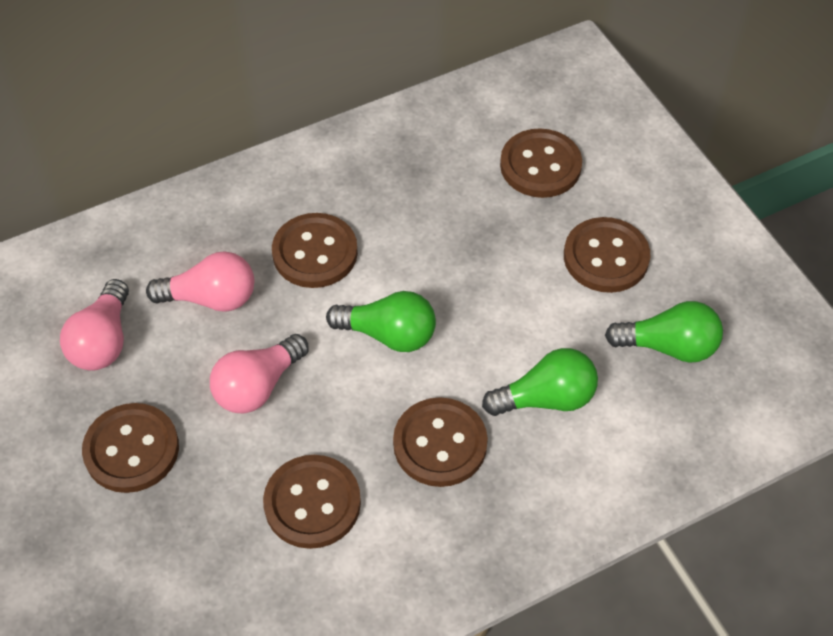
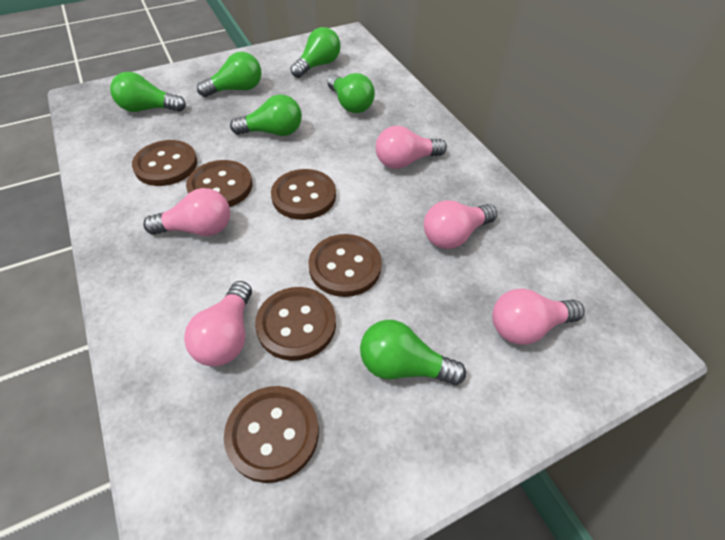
green light bulb: 3 -> 6
pink light bulb: 3 -> 5

